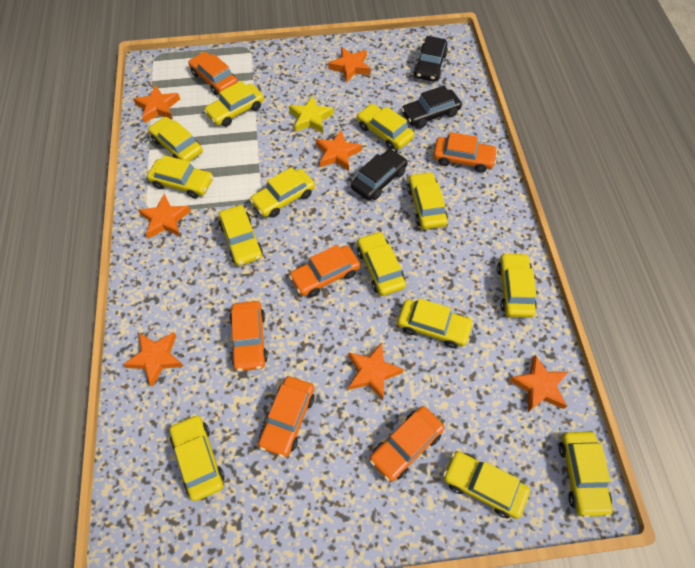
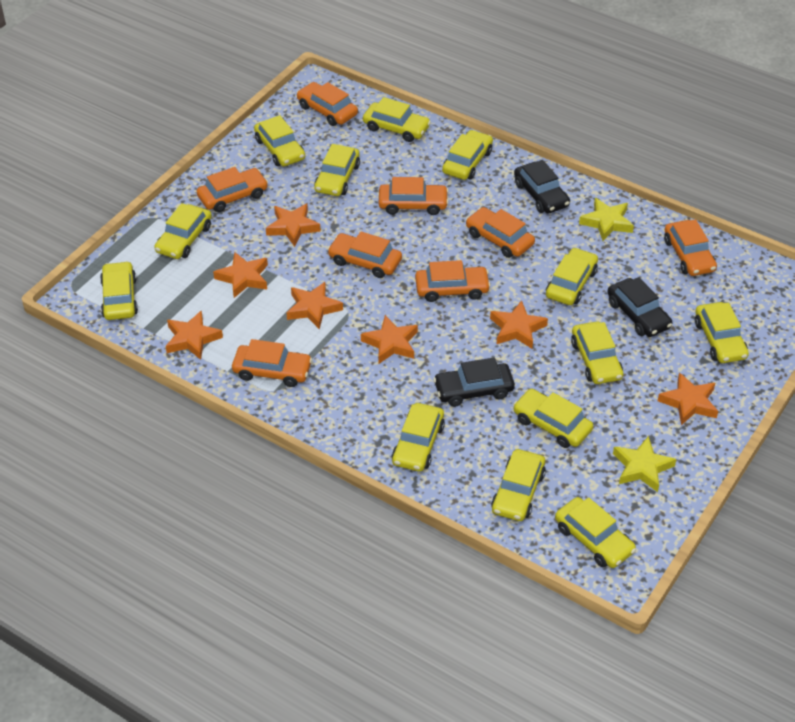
orange car: 6 -> 8
yellow star: 1 -> 2

